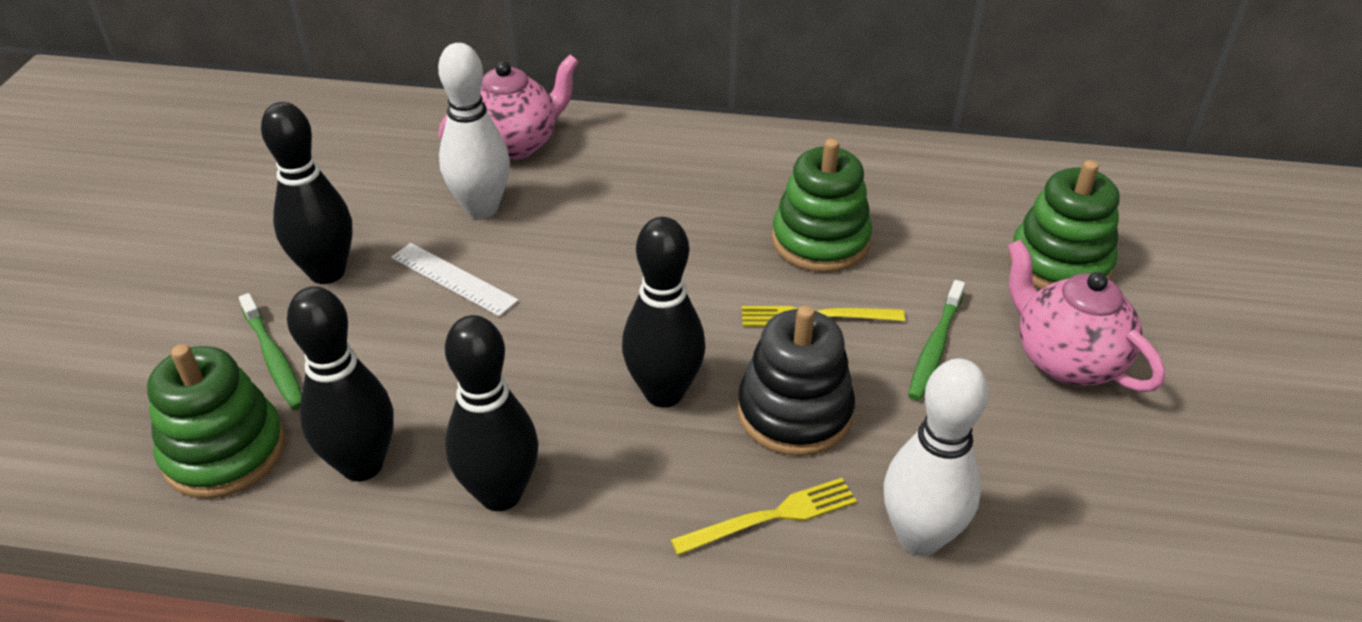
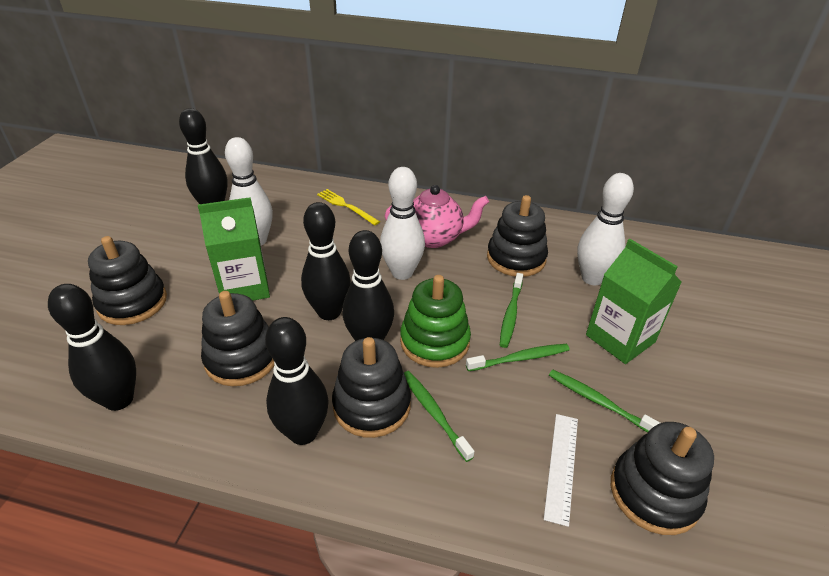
black bowling pin: 4 -> 5
black stacking toy: 1 -> 5
green carton: 0 -> 2
green stacking toy: 3 -> 1
green toothbrush: 2 -> 4
pink teapot: 2 -> 1
white bowling pin: 2 -> 3
yellow fork: 2 -> 1

